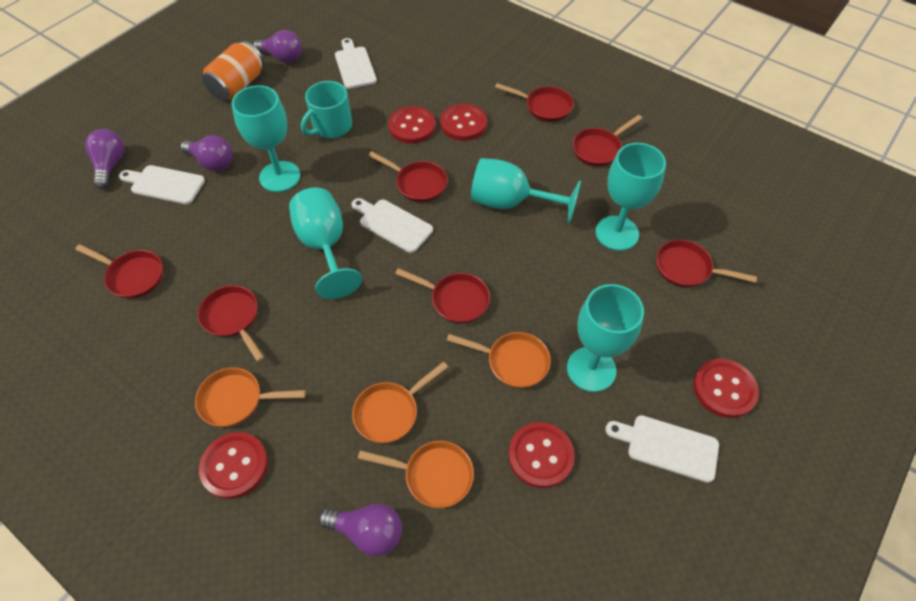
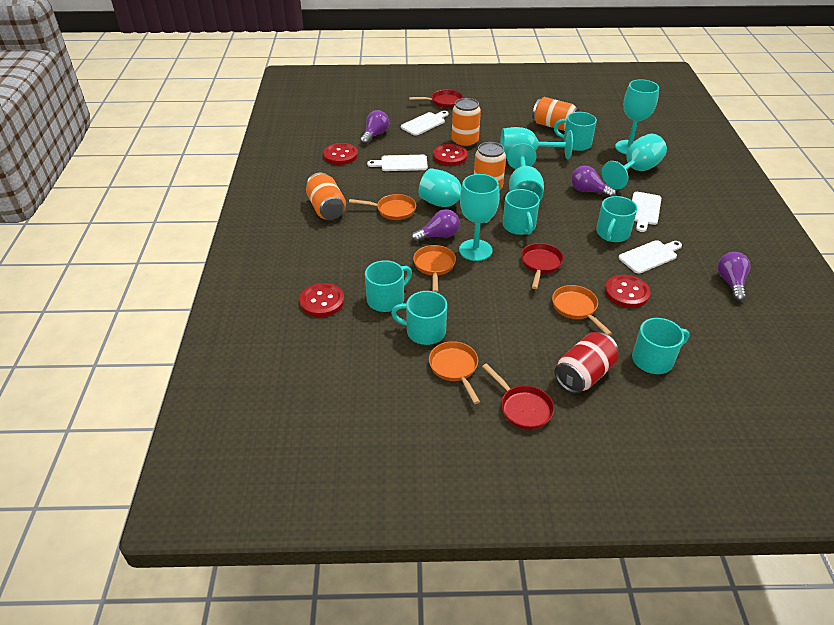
orange can: 1 -> 4
red button: 5 -> 4
red can: 0 -> 1
red pan: 7 -> 3
turquoise goblet: 5 -> 6
turquoise mug: 1 -> 6

